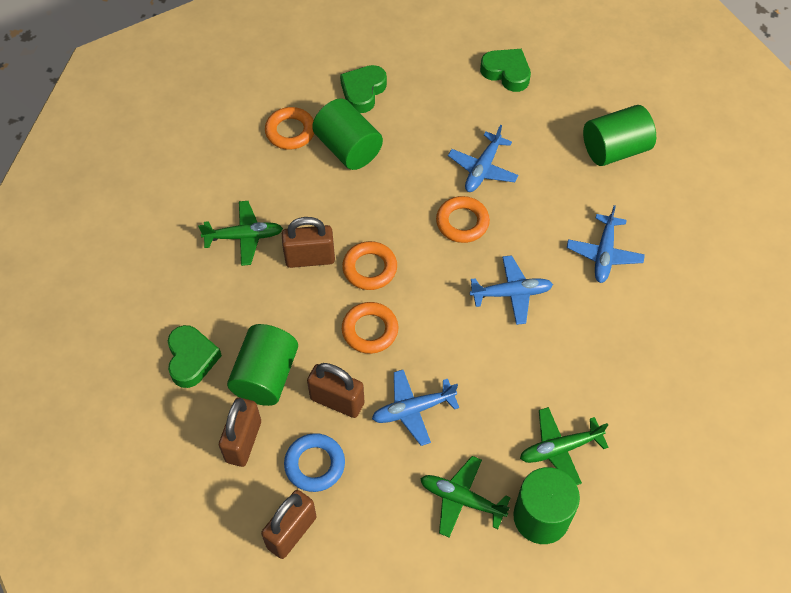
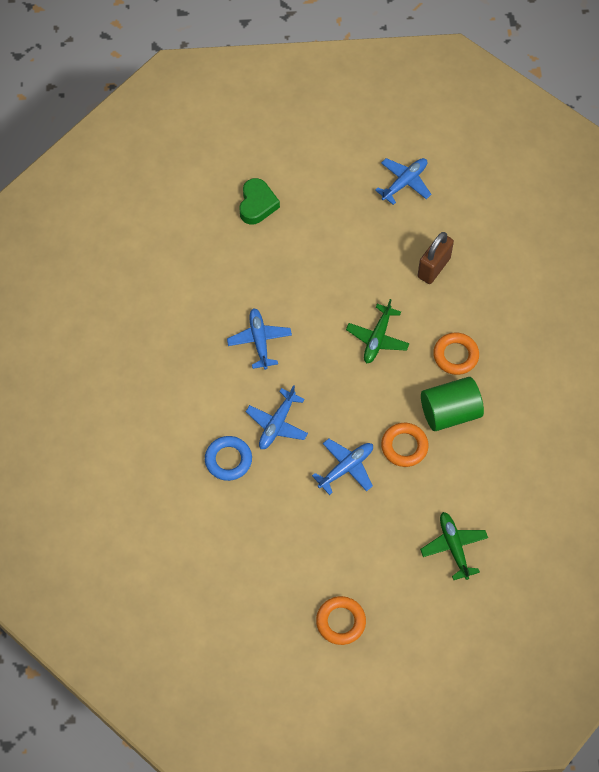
brown padlock: 4 -> 1
green cylinder: 4 -> 1
green heart: 3 -> 1
green plane: 3 -> 2
orange ring: 4 -> 3

